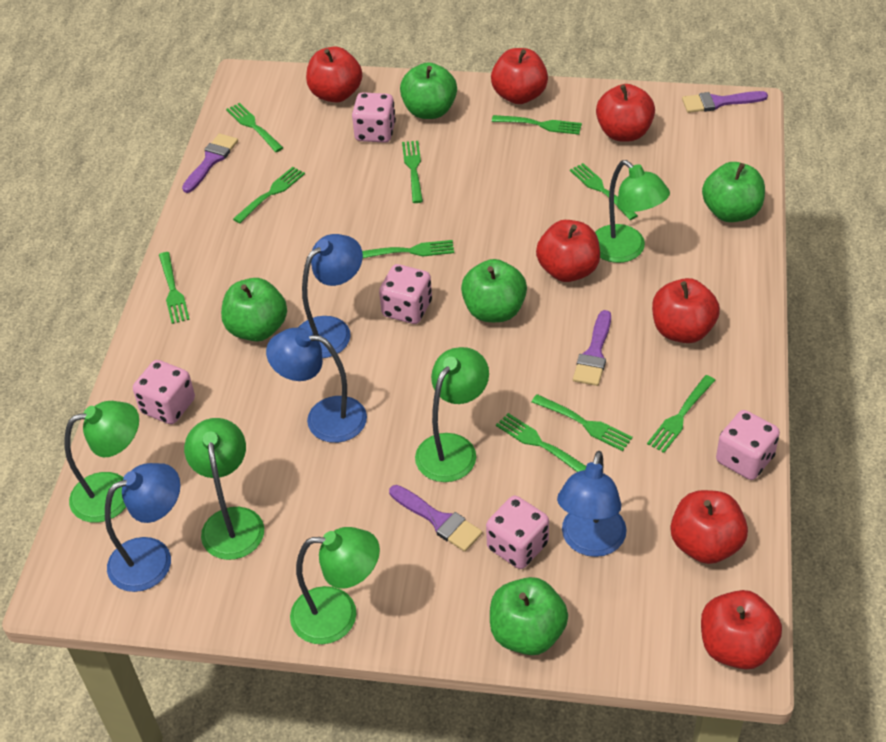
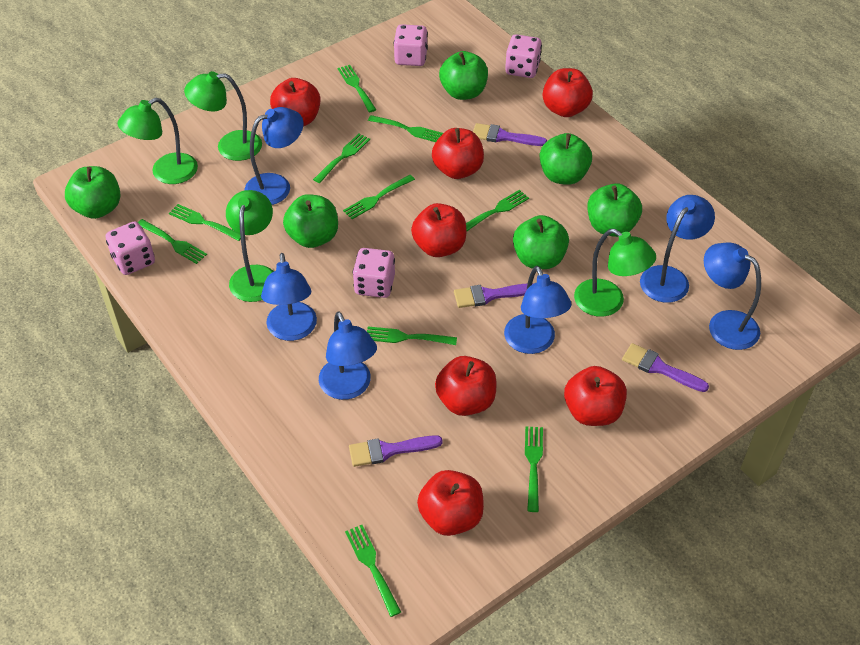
blue lamp: 4 -> 6
green apple: 5 -> 6
green lamp: 5 -> 4
pink dice: 5 -> 4

